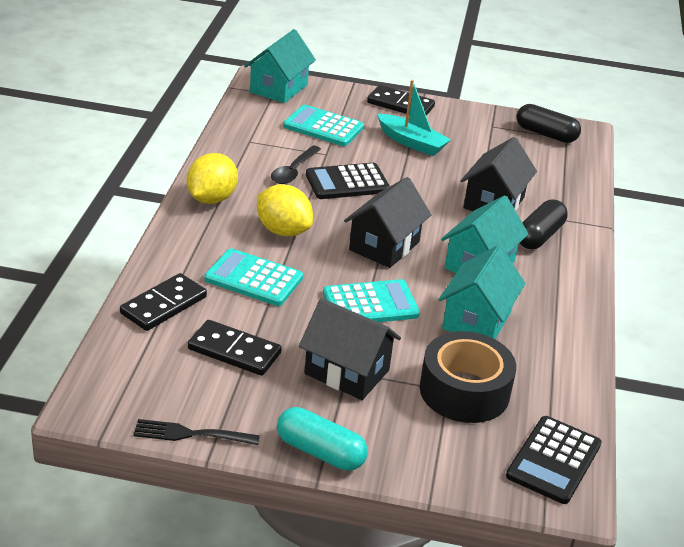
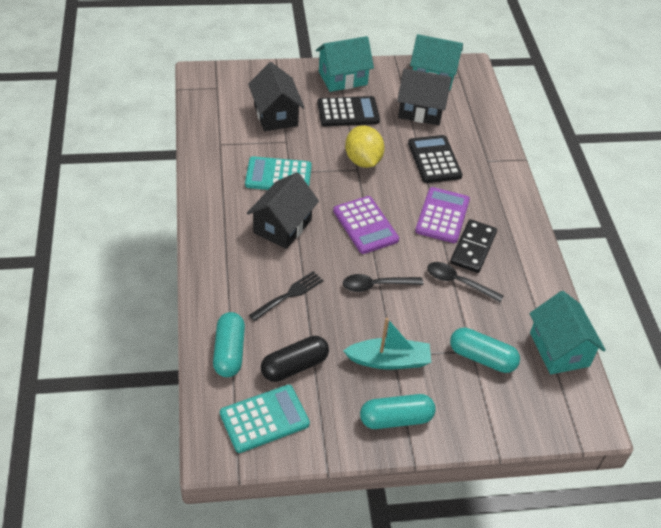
black capsule: 2 -> 1
black domino: 3 -> 1
black spoon: 1 -> 2
black tape: 1 -> 0
purple calculator: 0 -> 2
turquoise calculator: 3 -> 2
turquoise capsule: 1 -> 3
yellow lemon: 2 -> 1

